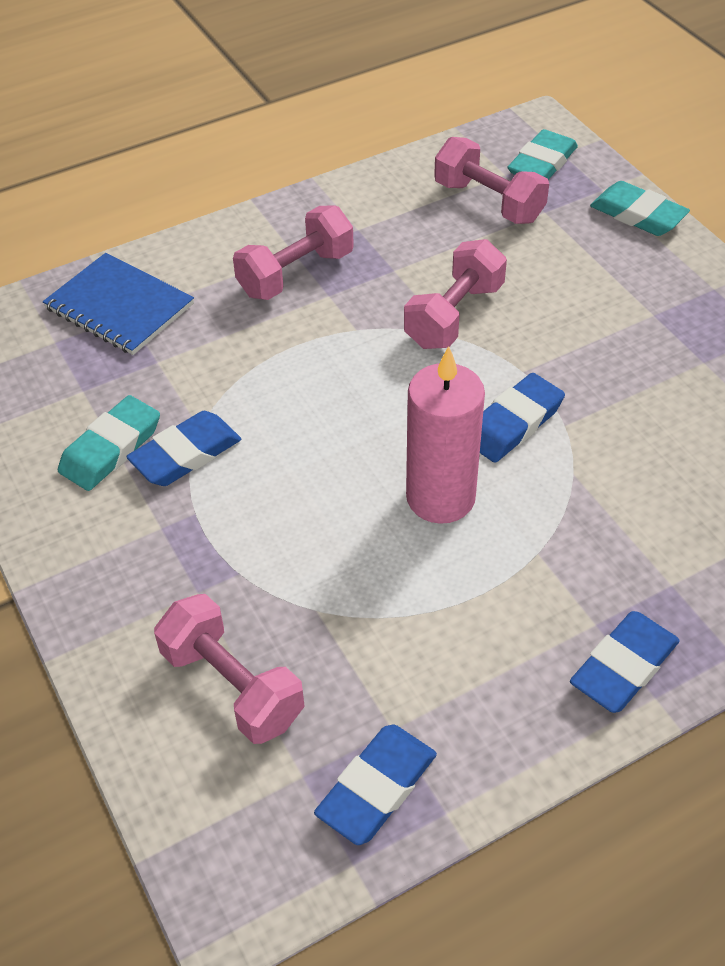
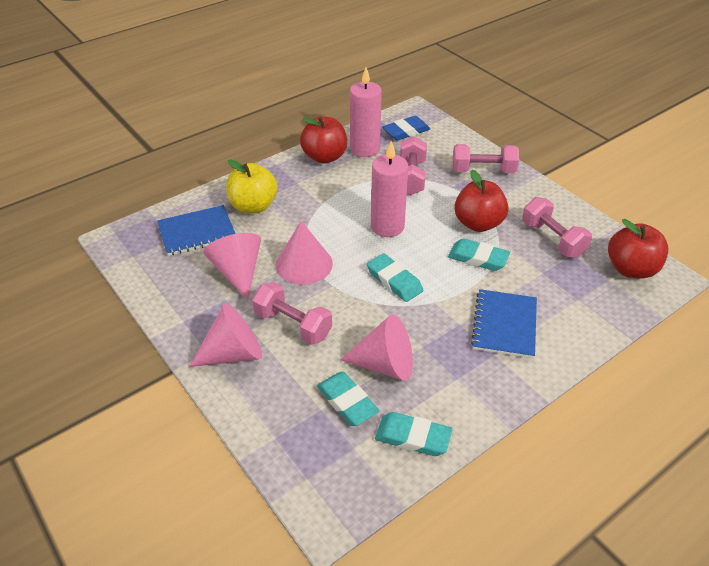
blue eraser: 4 -> 1
blue notebook: 1 -> 2
pink candle: 1 -> 2
pink cone: 0 -> 4
red apple: 0 -> 3
turquoise eraser: 3 -> 4
yellow apple: 0 -> 1

